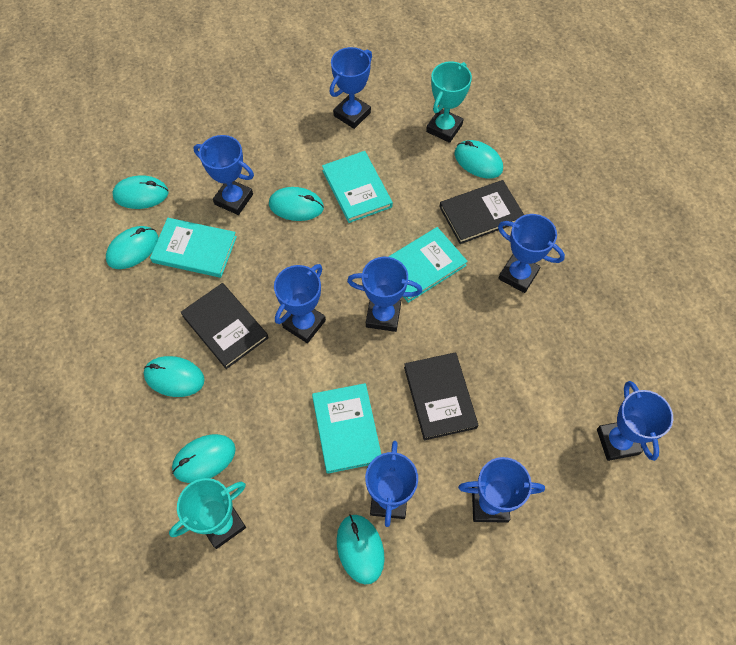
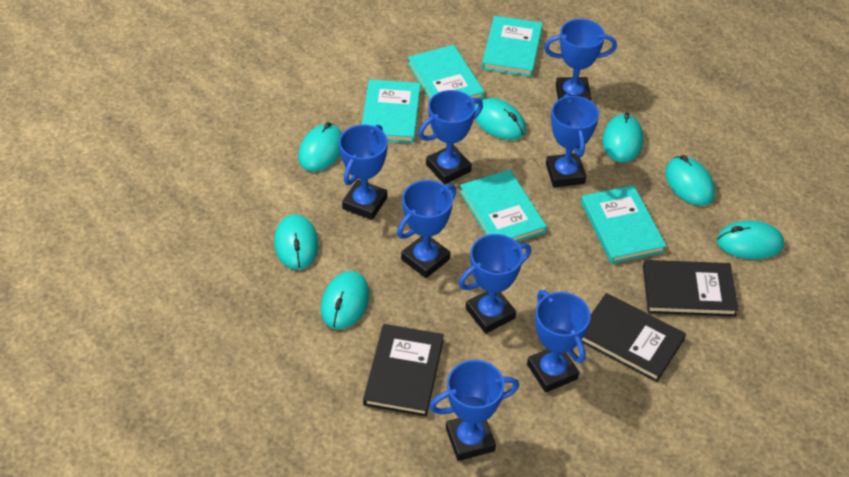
turquoise book: 4 -> 5
turquoise trophy: 2 -> 0

